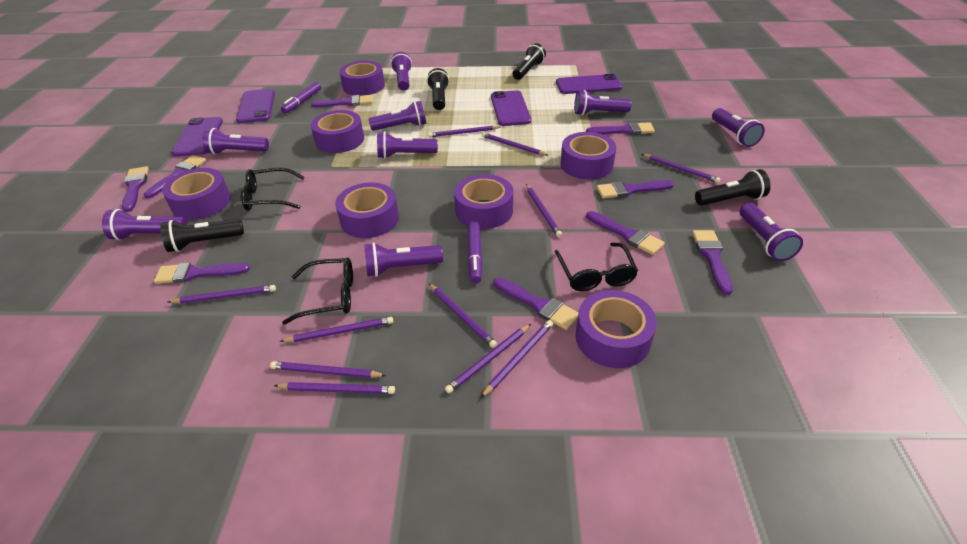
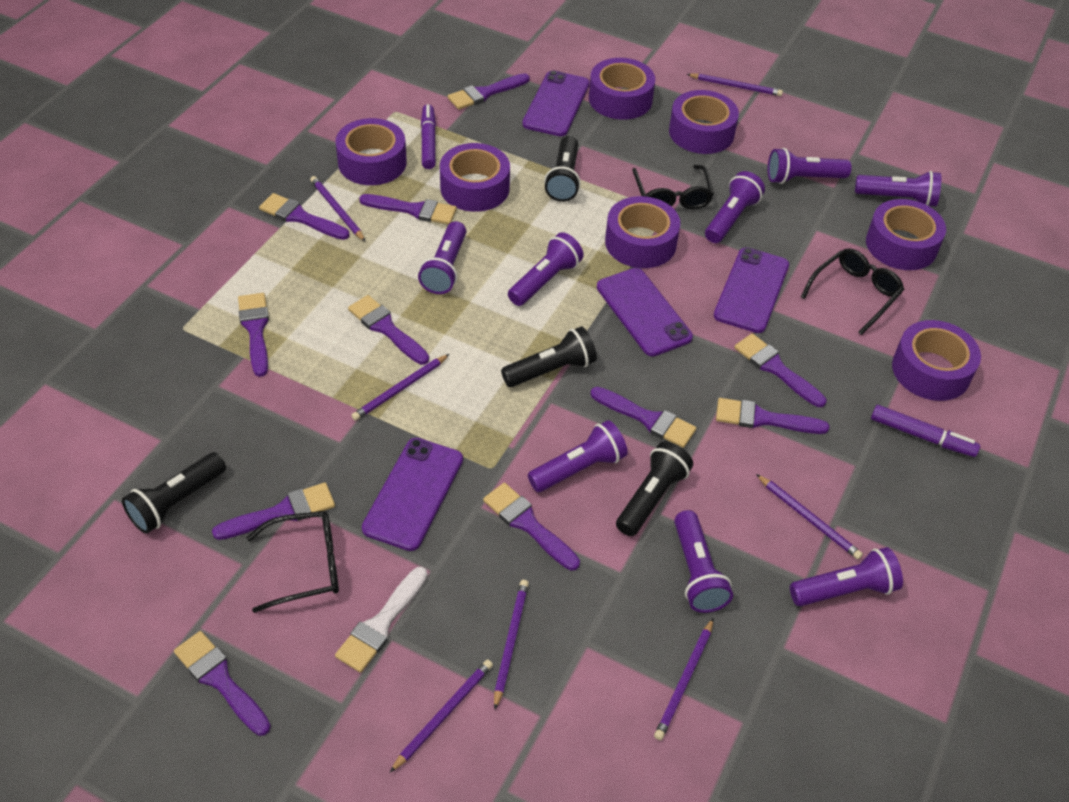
purple brush: 9 -> 11
purple flashlight: 9 -> 8
purple pencil: 11 -> 7
white brush: 0 -> 1

